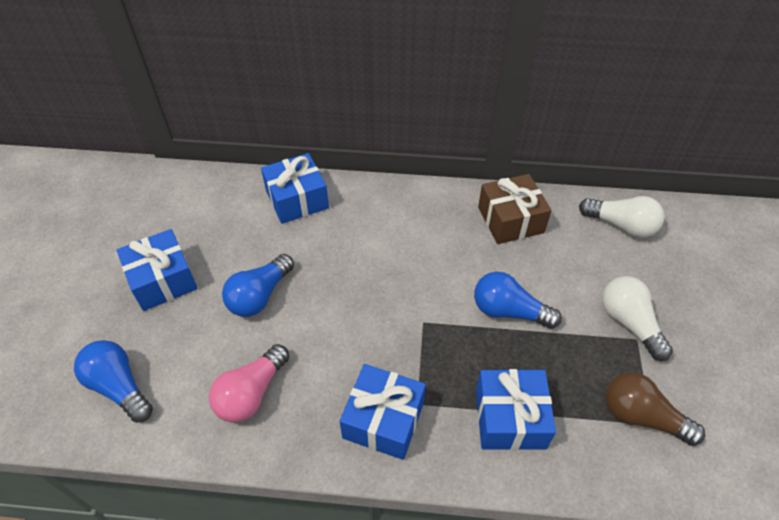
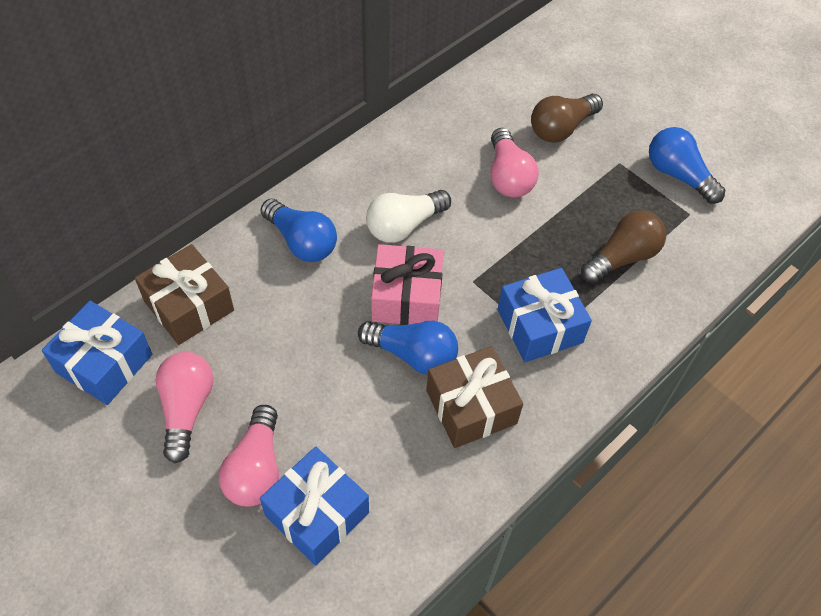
blue gift: 4 -> 3
brown gift: 1 -> 2
brown light bulb: 1 -> 2
pink gift: 0 -> 1
pink light bulb: 1 -> 3
white light bulb: 2 -> 1

